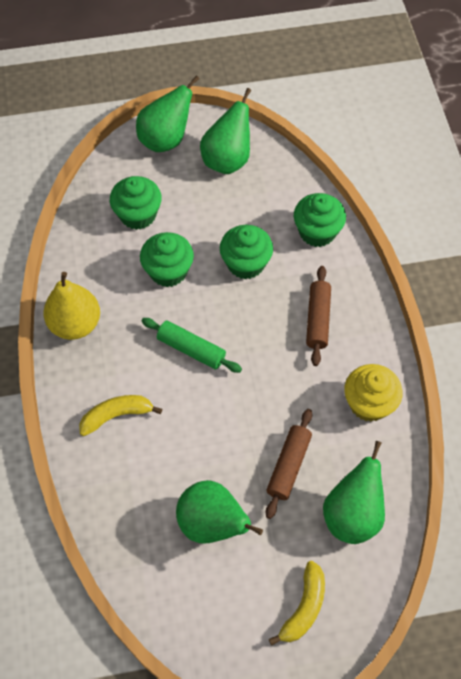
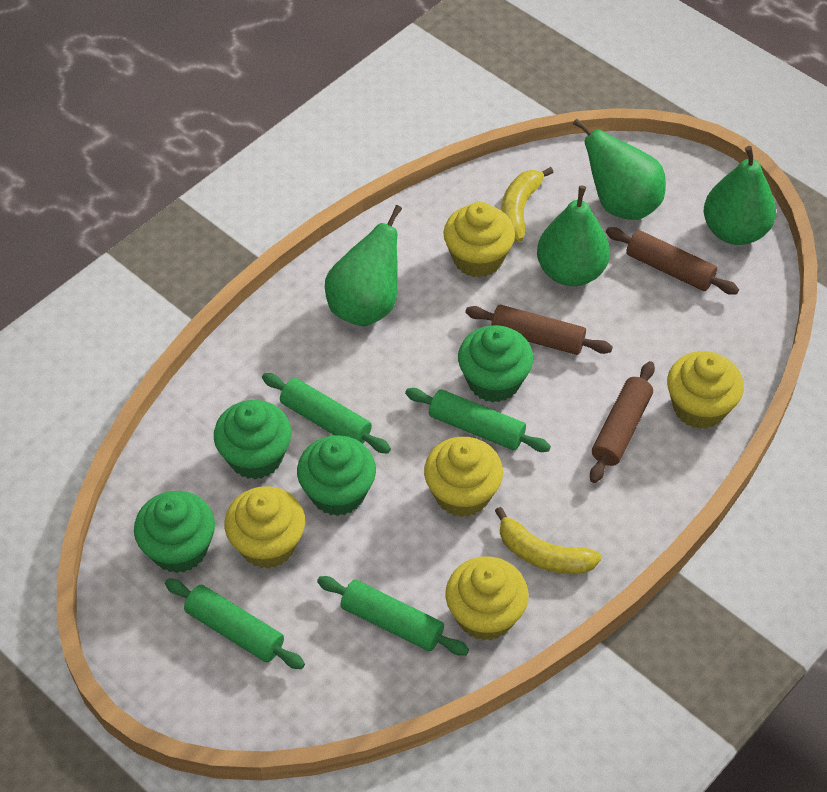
brown rolling pin: 2 -> 3
green rolling pin: 1 -> 4
yellow cupcake: 1 -> 5
yellow pear: 1 -> 0

